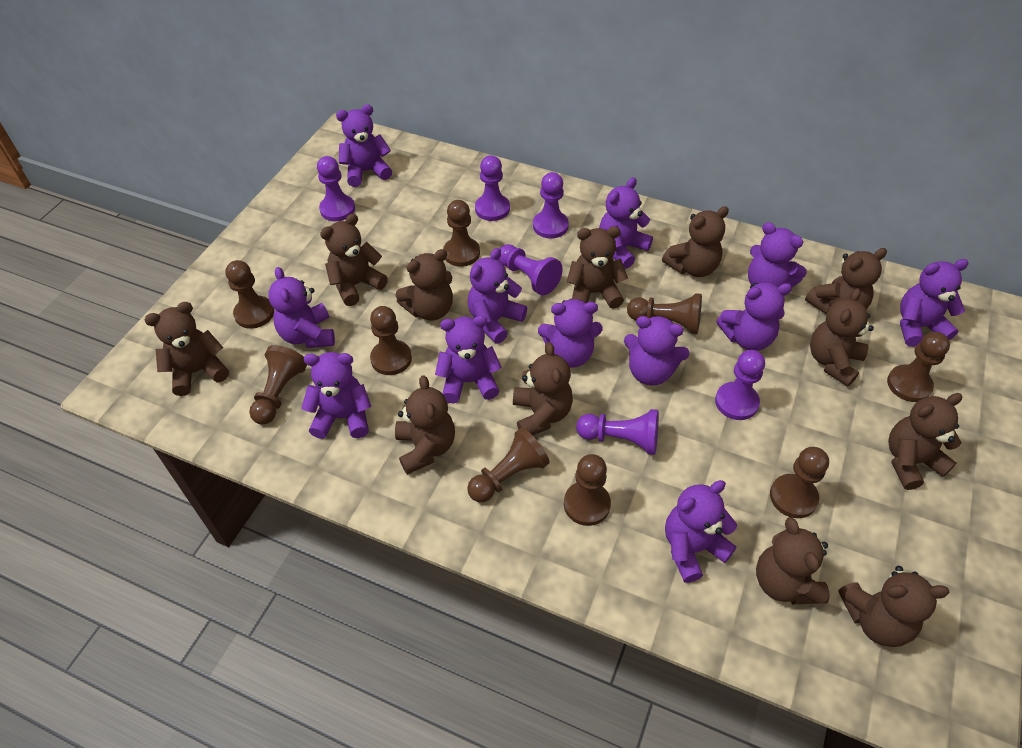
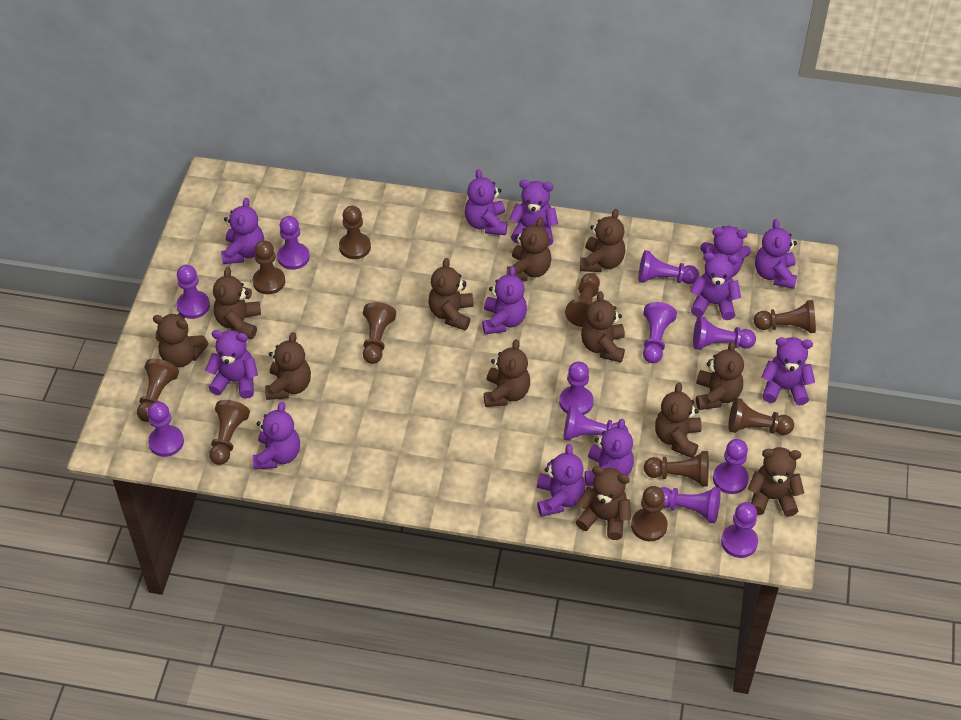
brown pawn: 9 -> 10
purple pawn: 6 -> 11

